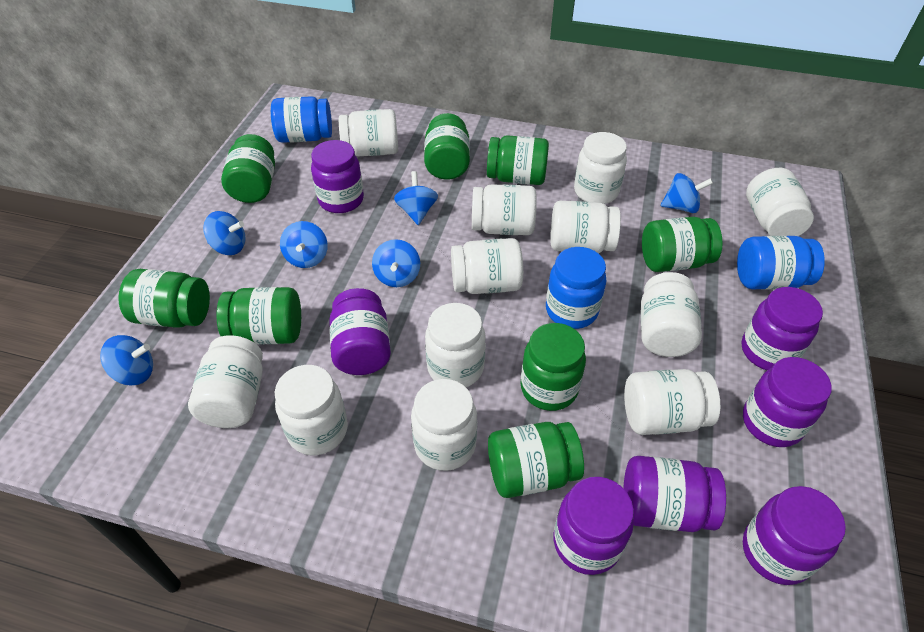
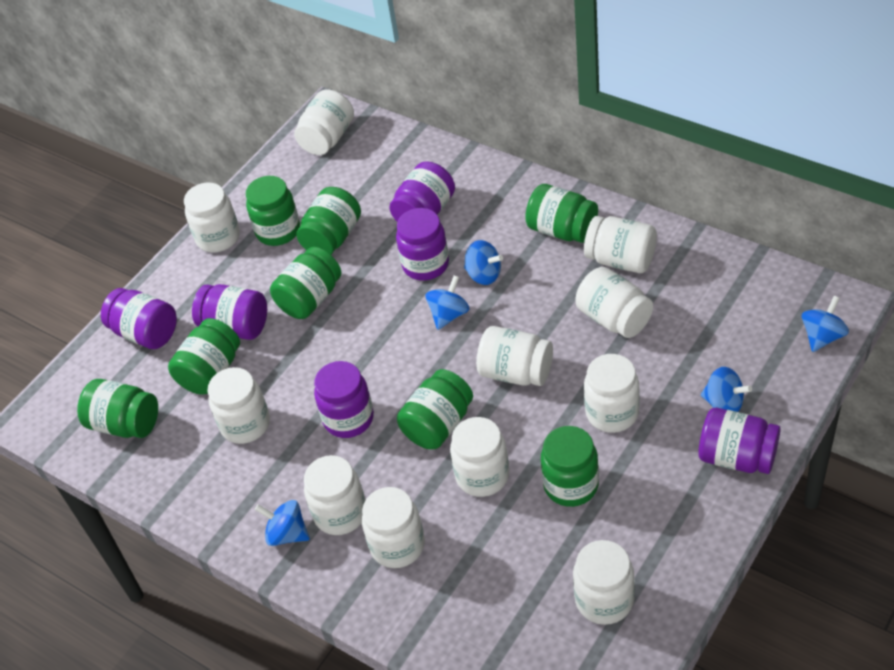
blue jar: 3 -> 0
blue spinning top: 6 -> 5
purple jar: 7 -> 6
white jar: 12 -> 11

